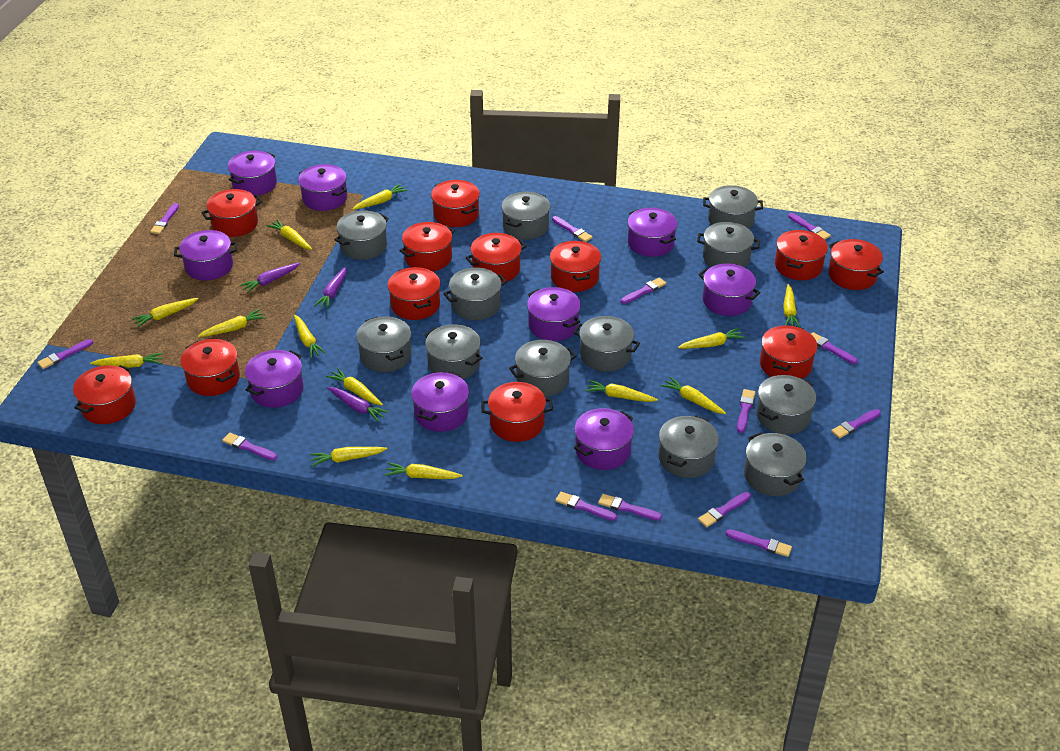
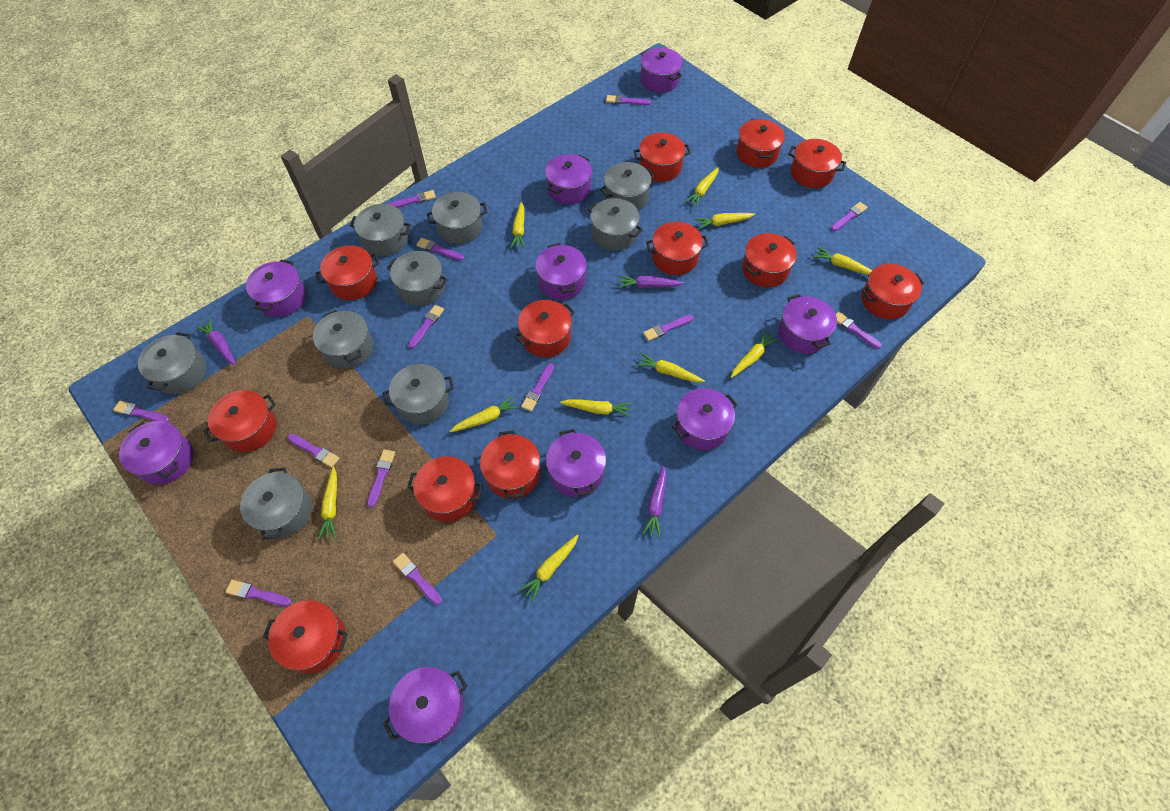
grey pot: 12 -> 9
yellow carrot: 13 -> 10

